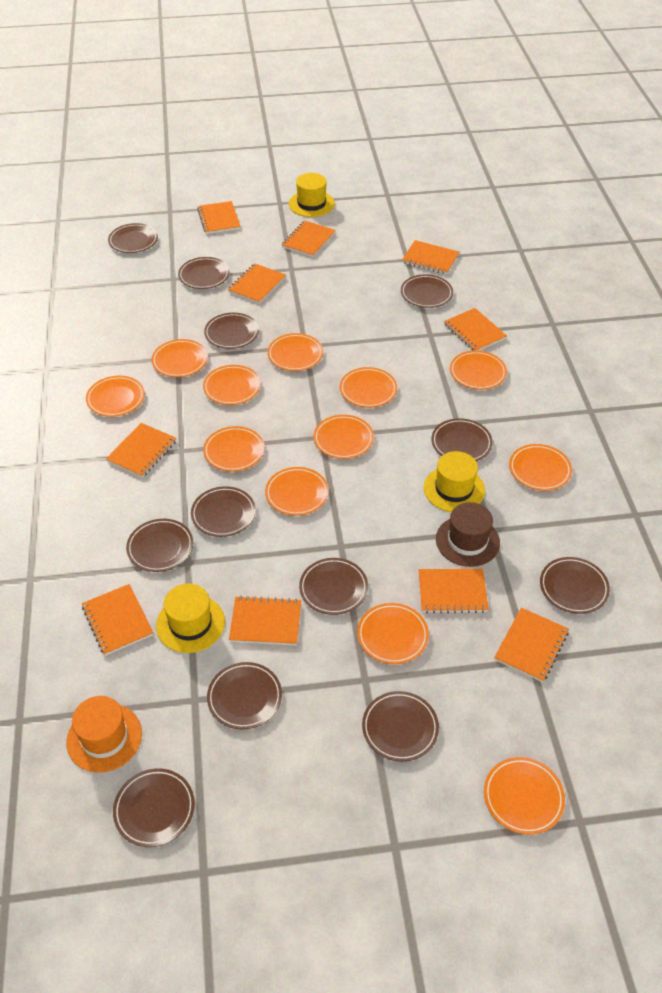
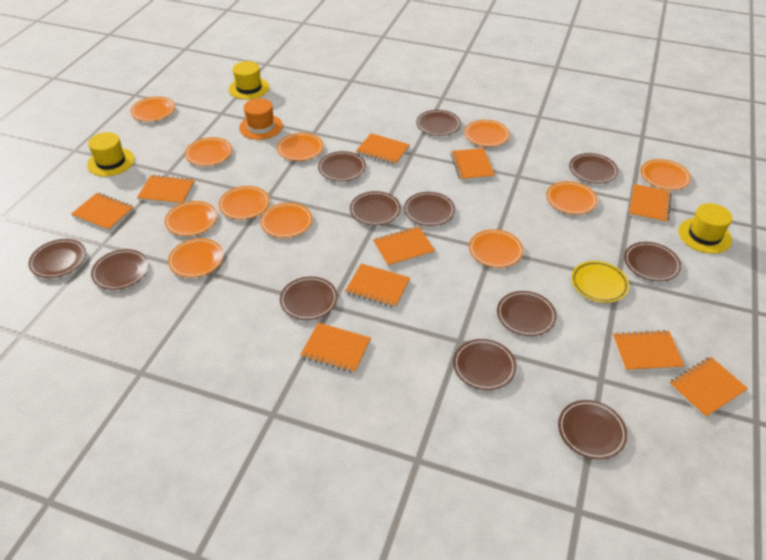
brown hat: 1 -> 0
orange plate: 12 -> 11
yellow plate: 0 -> 1

